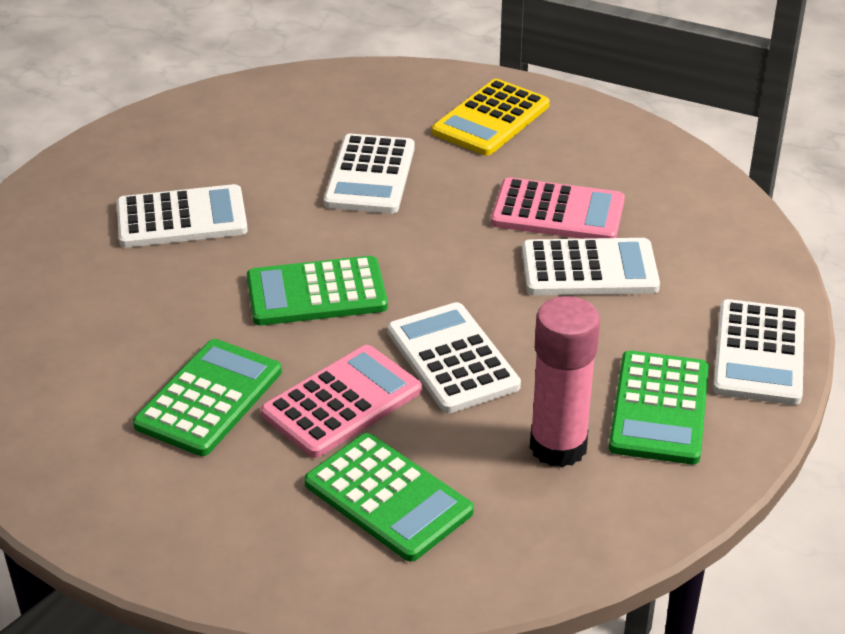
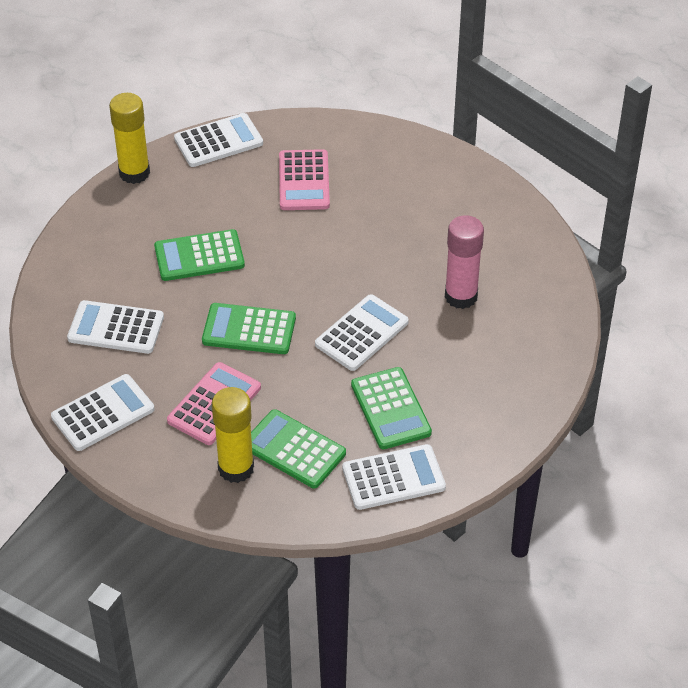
yellow calculator: 1 -> 0
yellow glue stick: 0 -> 2

